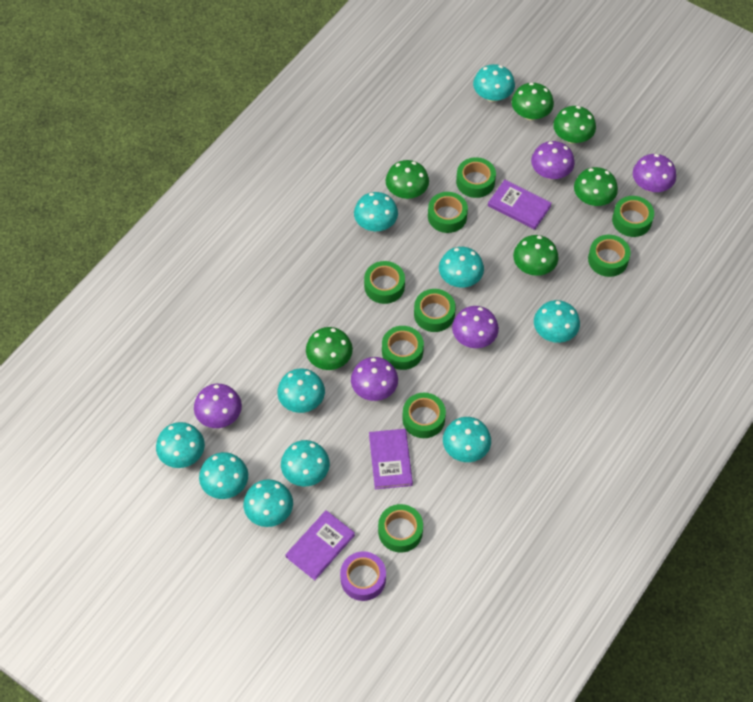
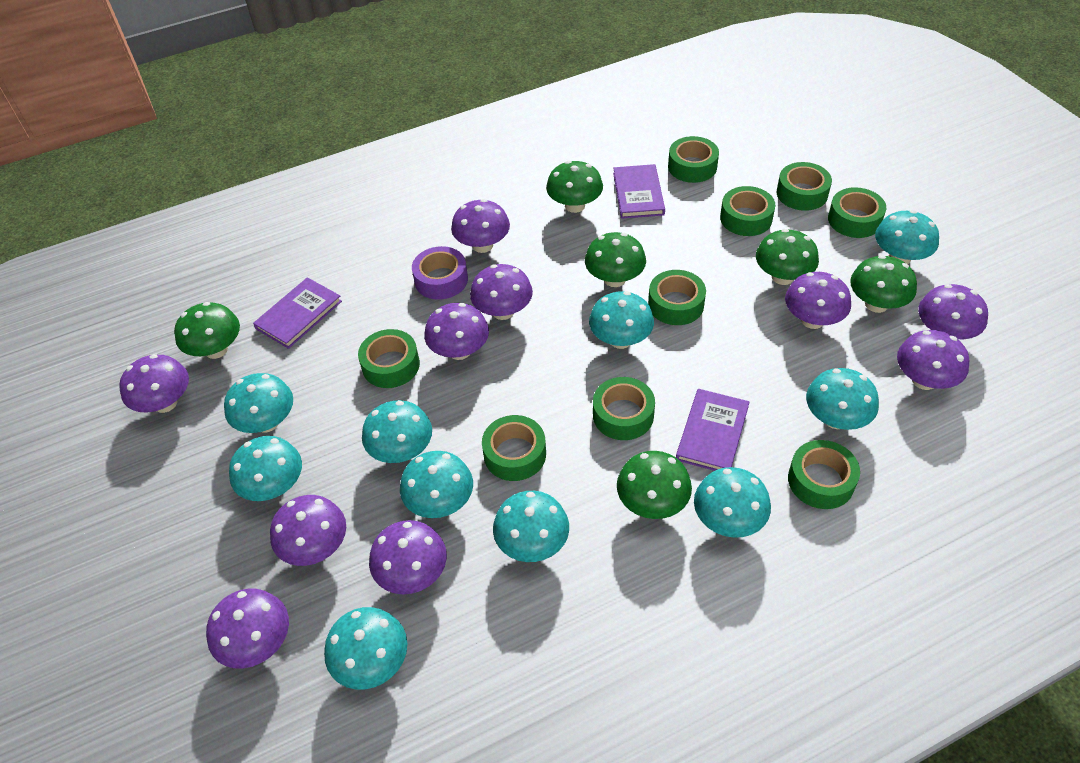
purple mushroom: 5 -> 10

